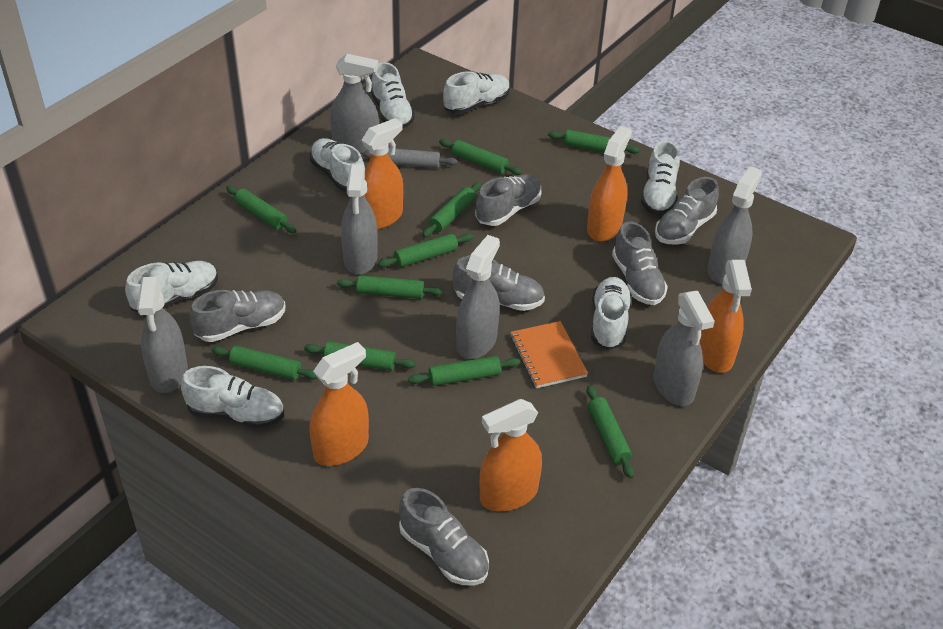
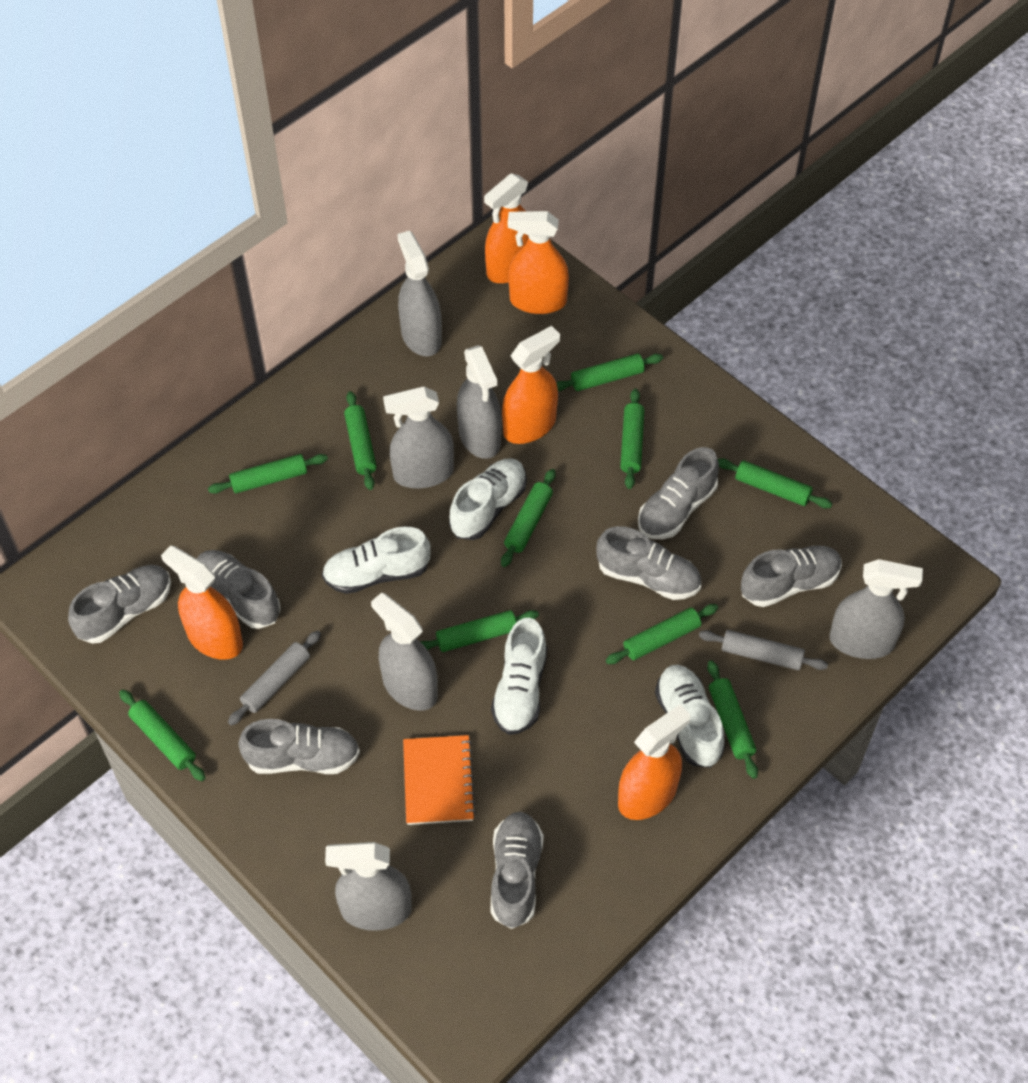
grey rolling pin: 1 -> 2
grey shoe: 6 -> 7
white shoe: 7 -> 4

